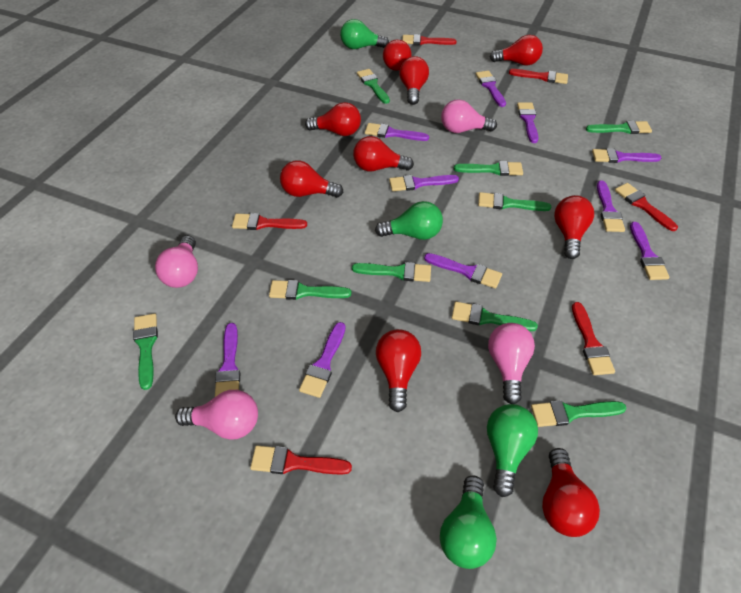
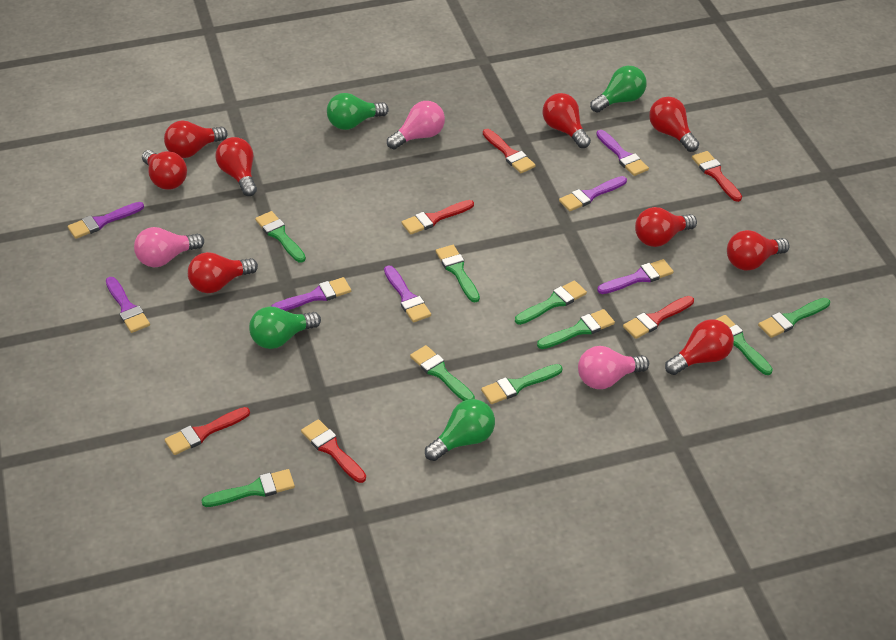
pink light bulb: 4 -> 3
purple brush: 10 -> 7

